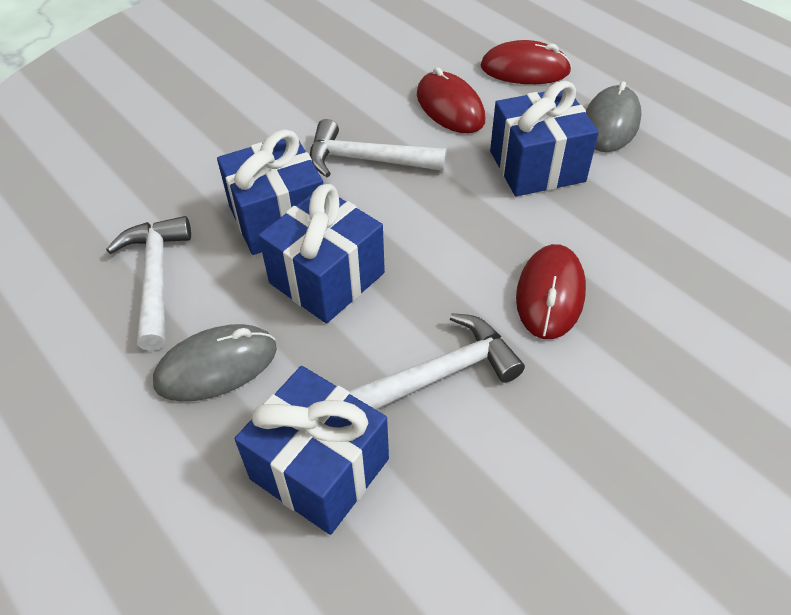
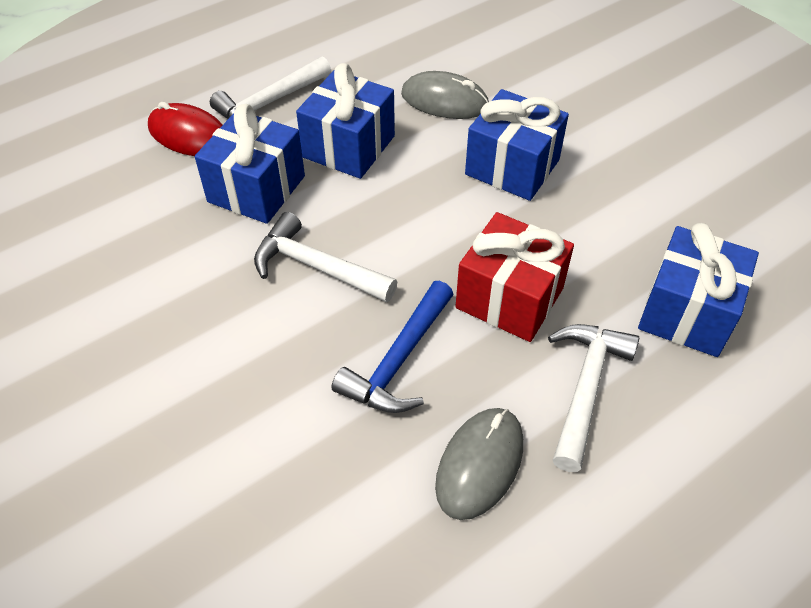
blue hammer: 0 -> 1
red gift: 0 -> 1
red mouse: 3 -> 1

